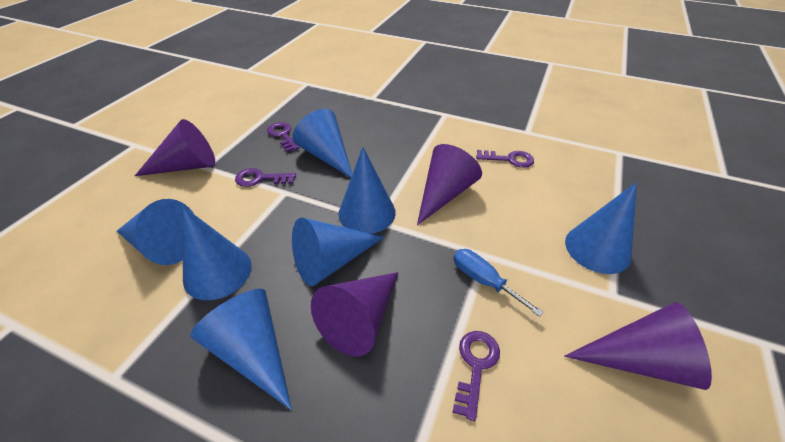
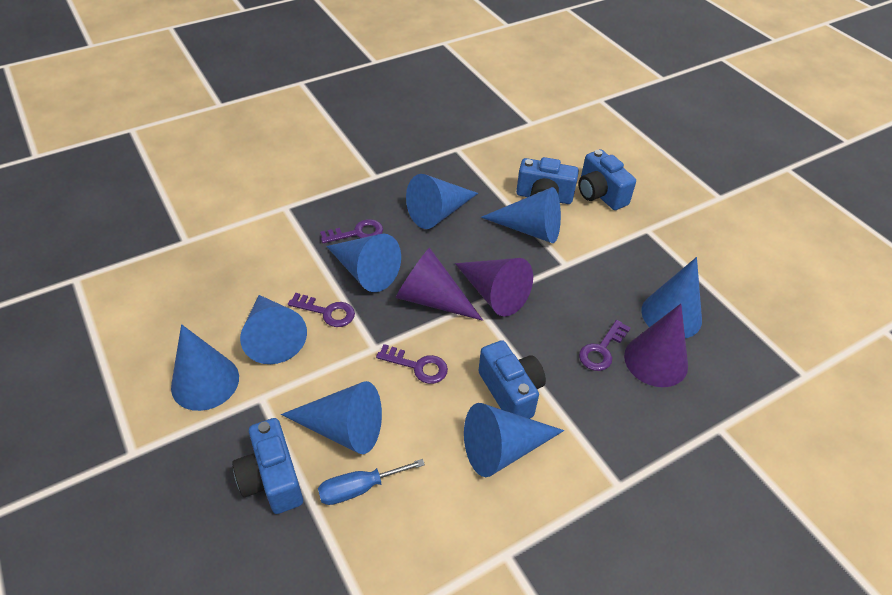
blue camera: 0 -> 4
blue cone: 7 -> 8
purple cone: 4 -> 3

